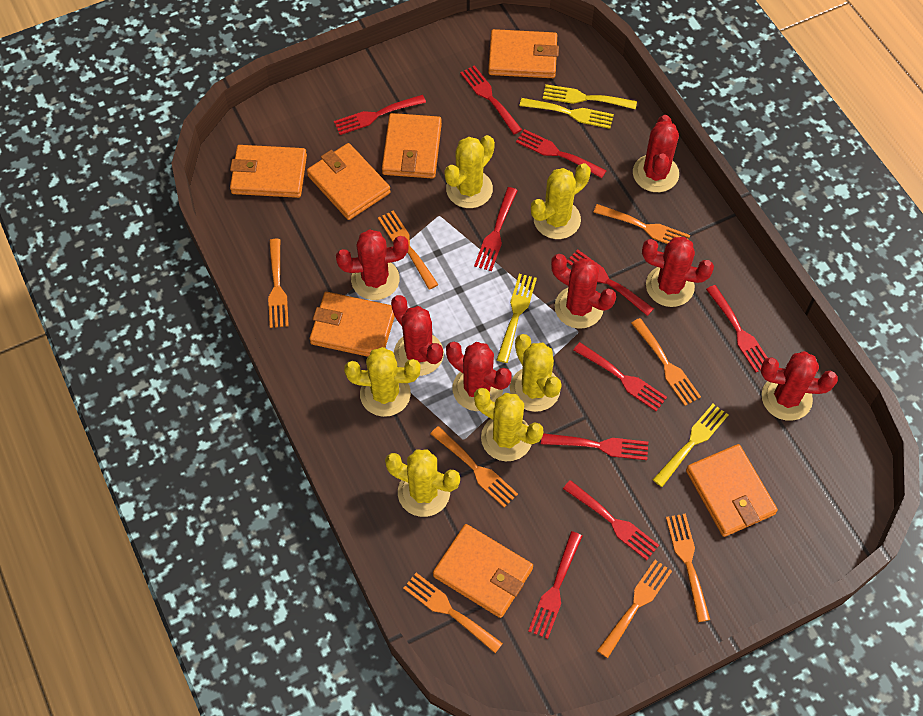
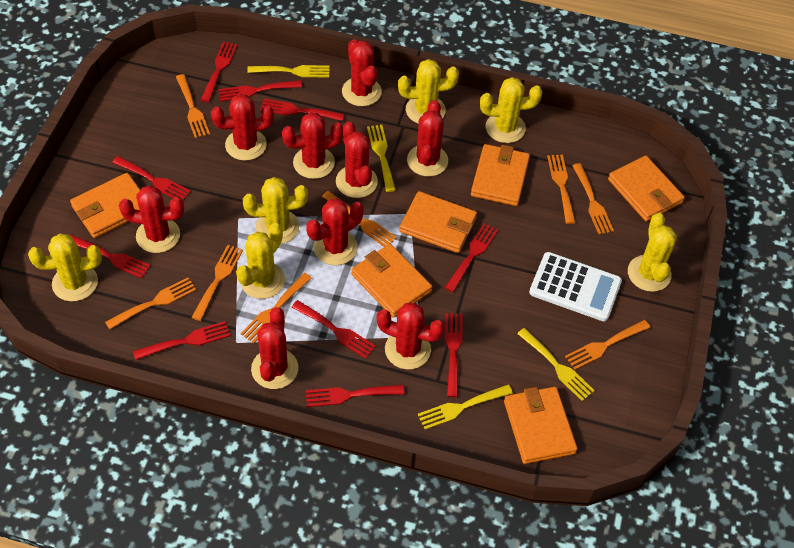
orange wallet: 7 -> 6
red cactus: 7 -> 9
white calculator: 0 -> 1

